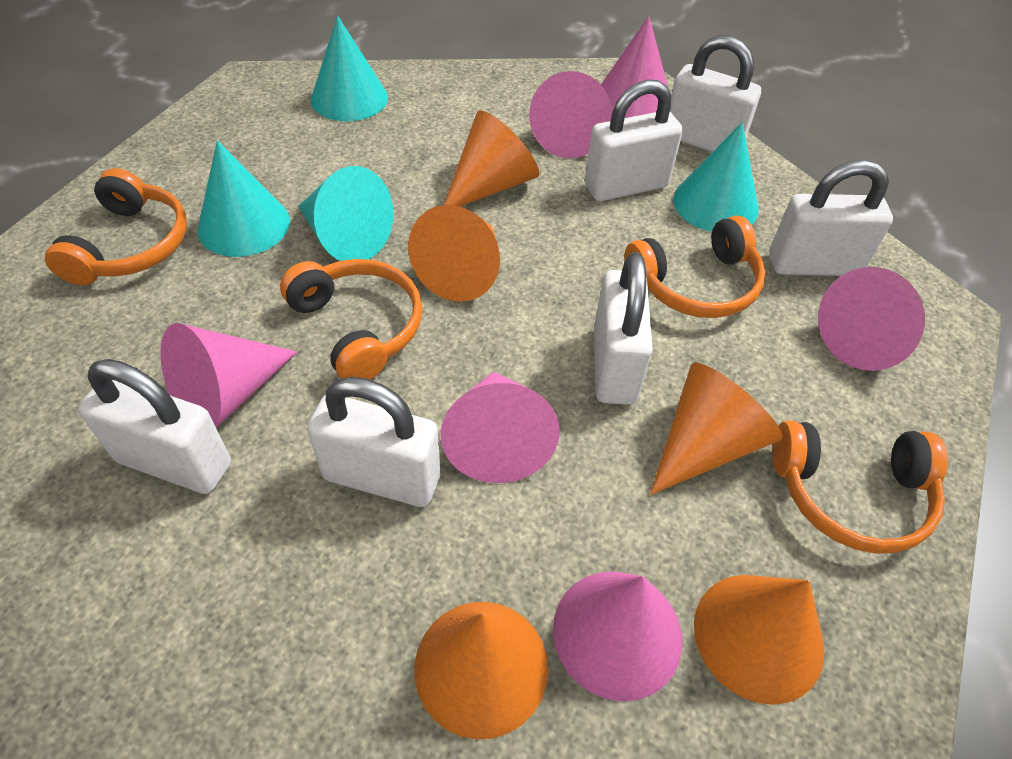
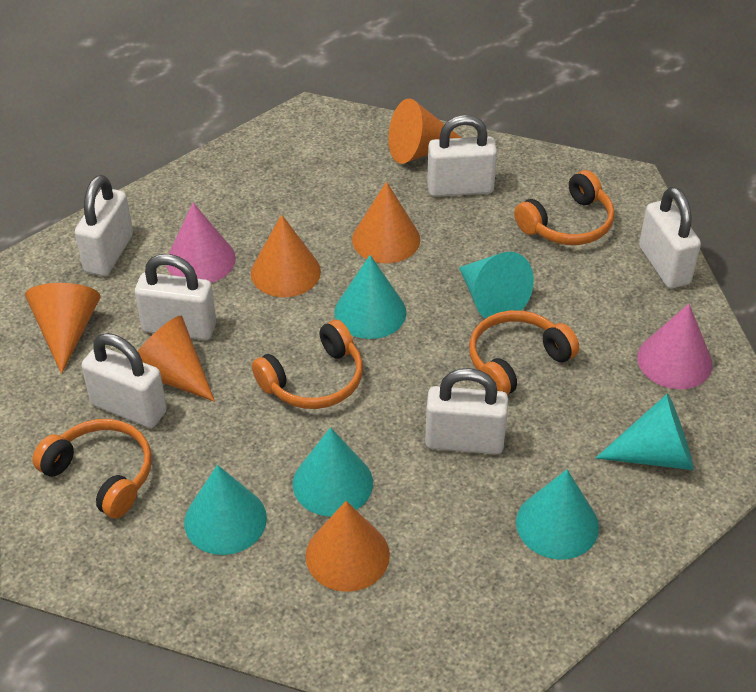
orange cone: 5 -> 6
pink cone: 6 -> 2
turquoise cone: 4 -> 6

